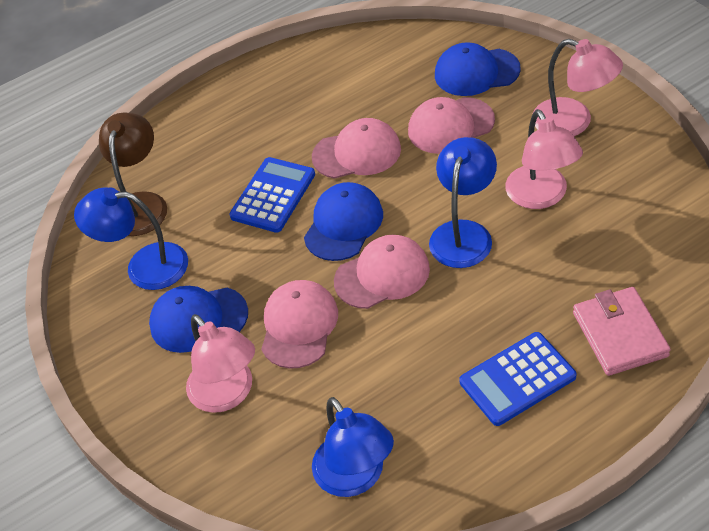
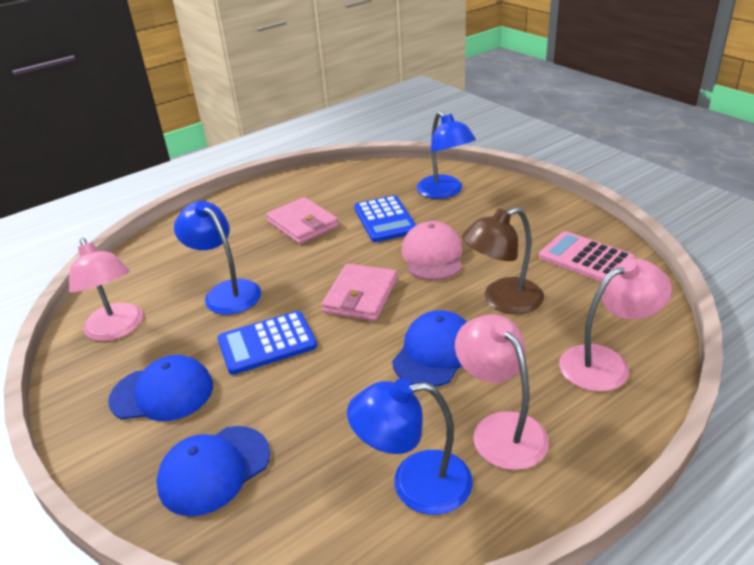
pink calculator: 0 -> 1
pink cap: 4 -> 1
pink wallet: 1 -> 2

